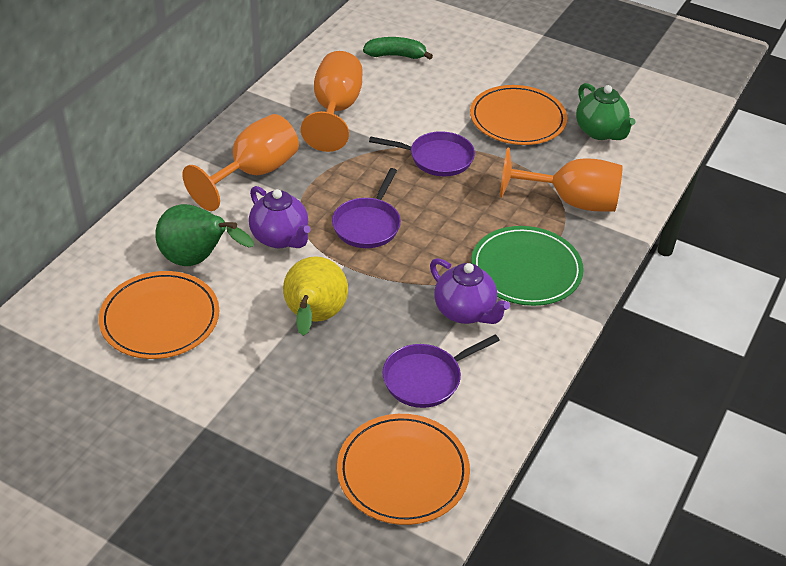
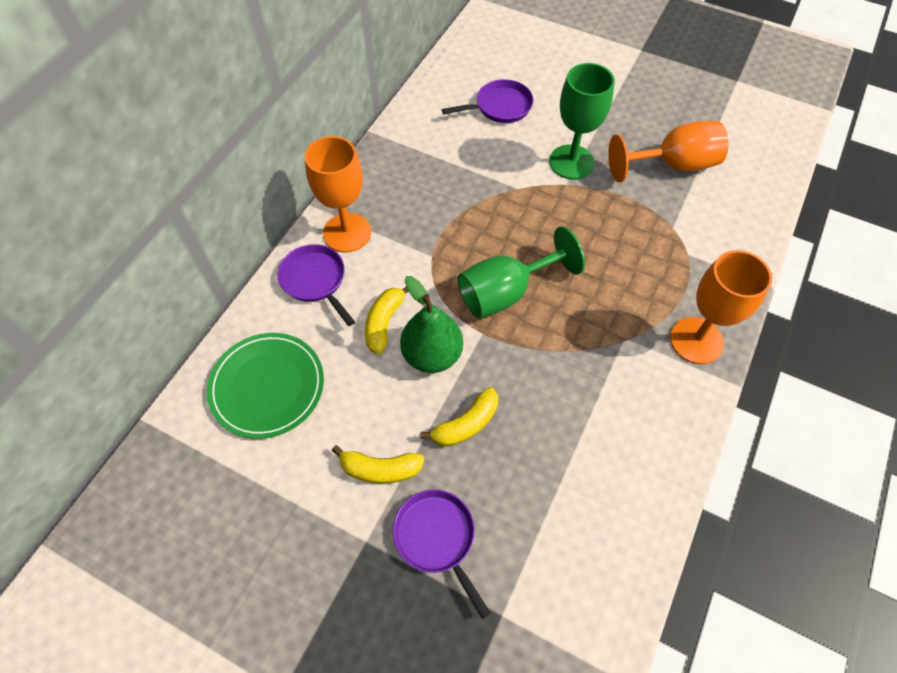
green banana: 1 -> 0
green goblet: 0 -> 2
green teapot: 1 -> 0
orange plate: 3 -> 0
purple teapot: 2 -> 0
yellow banana: 0 -> 3
yellow pear: 1 -> 0

